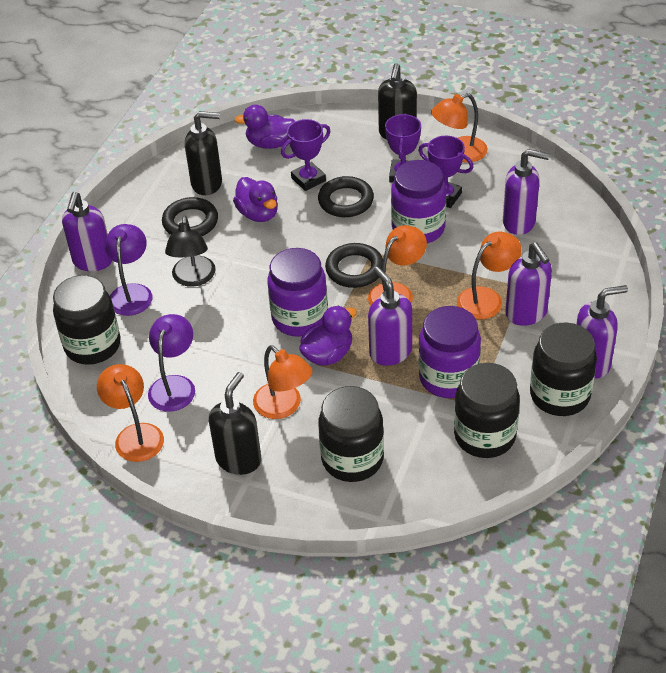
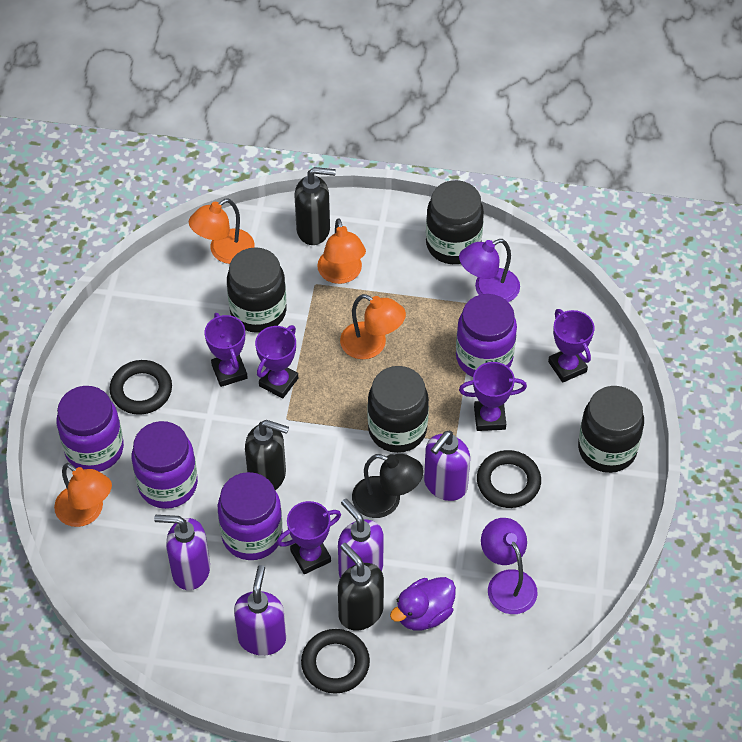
orange lamp: 5 -> 4
purple duck: 3 -> 1
purple jar: 3 -> 4
purple soap dispenser: 5 -> 4
purple trophy: 3 -> 5

